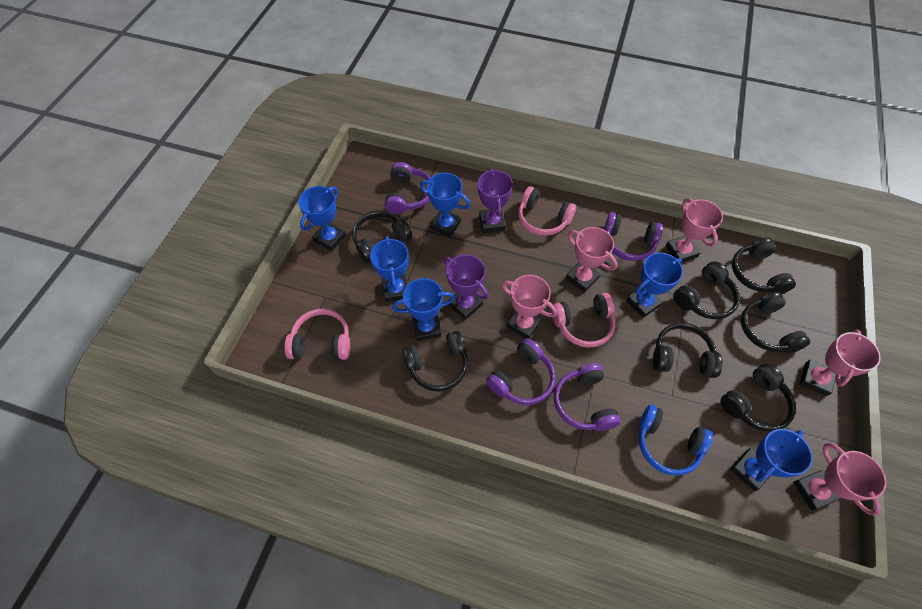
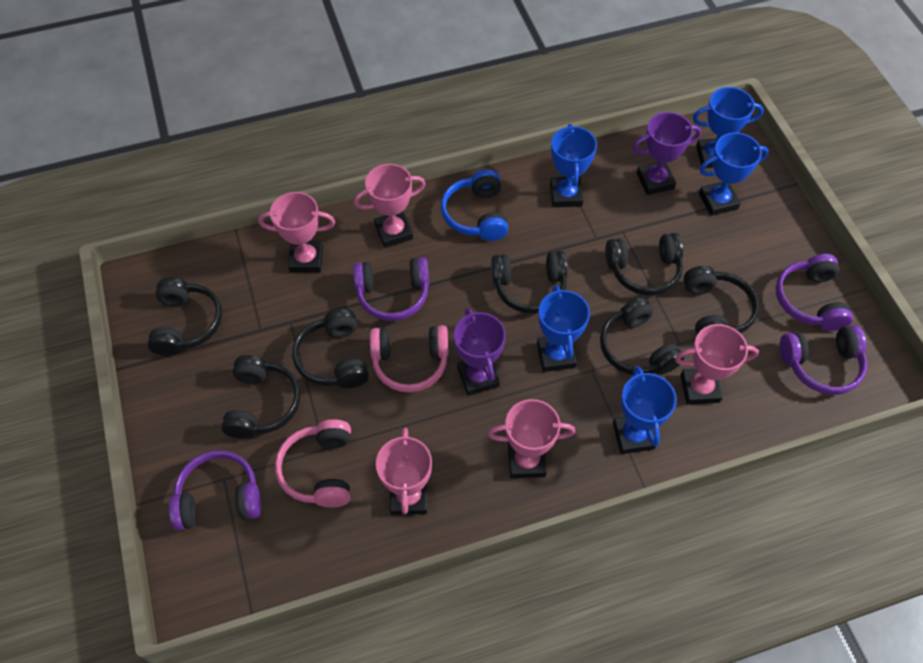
blue trophy: 6 -> 5
pink headphones: 3 -> 2

